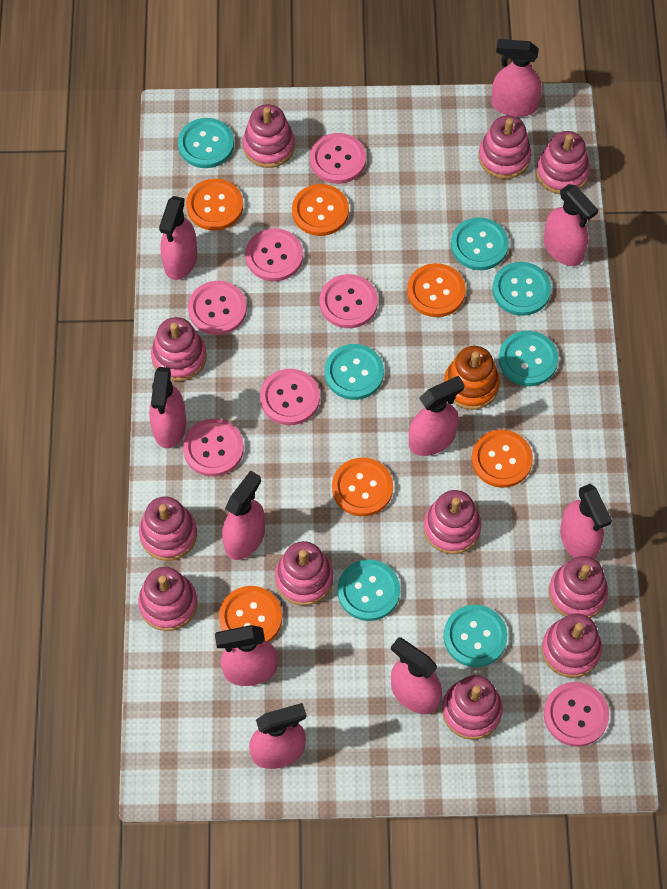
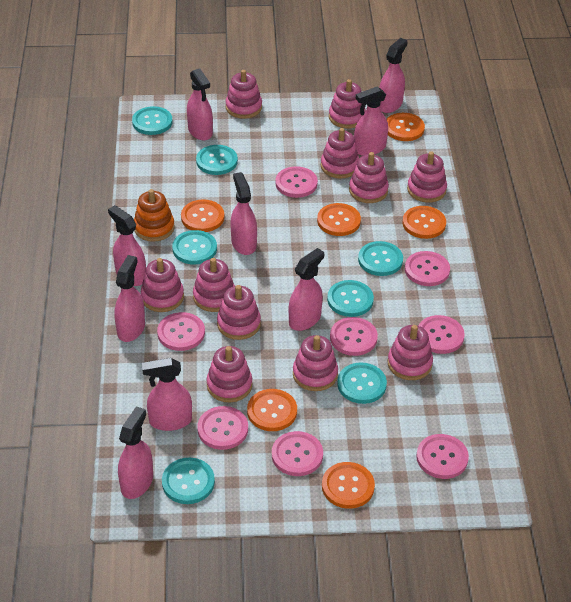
pink button: 7 -> 8
pink spray bottle: 10 -> 9

